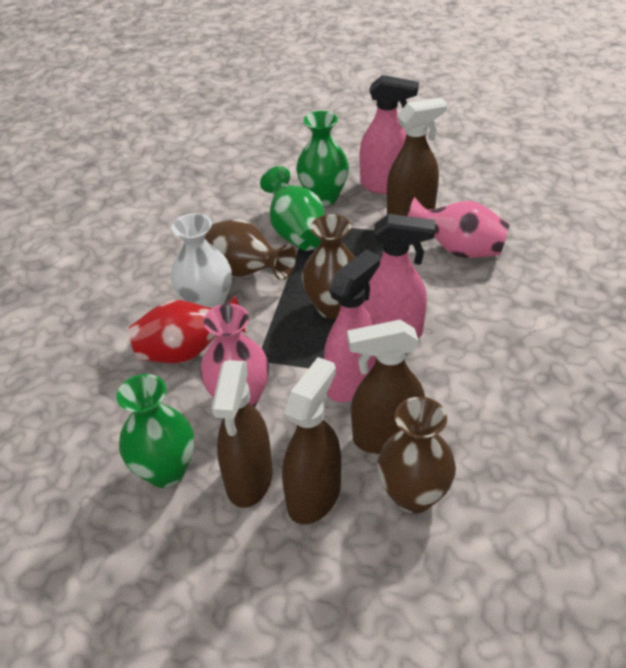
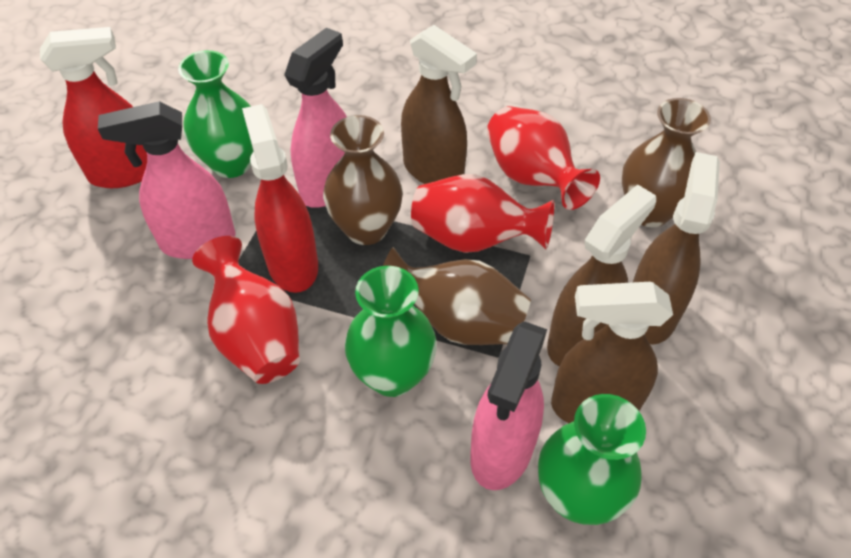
pink vase: 2 -> 0
red spray bottle: 0 -> 2
red vase: 1 -> 3
white vase: 1 -> 0

